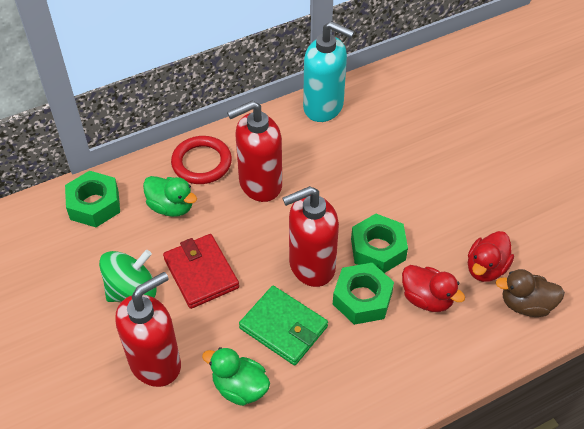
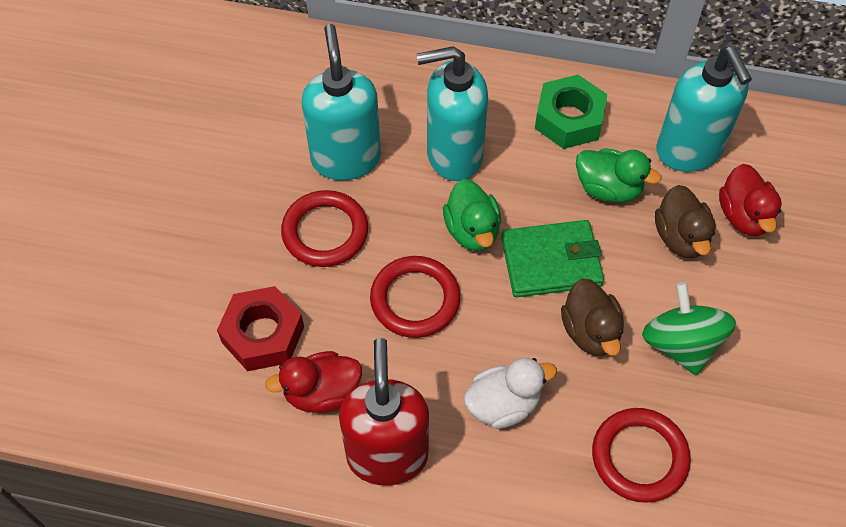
brown duck: 1 -> 2
green nut: 3 -> 1
red nut: 0 -> 1
red ring: 1 -> 3
red soap dispenser: 3 -> 1
red wallet: 1 -> 0
turquoise soap dispenser: 1 -> 3
white duck: 0 -> 1

